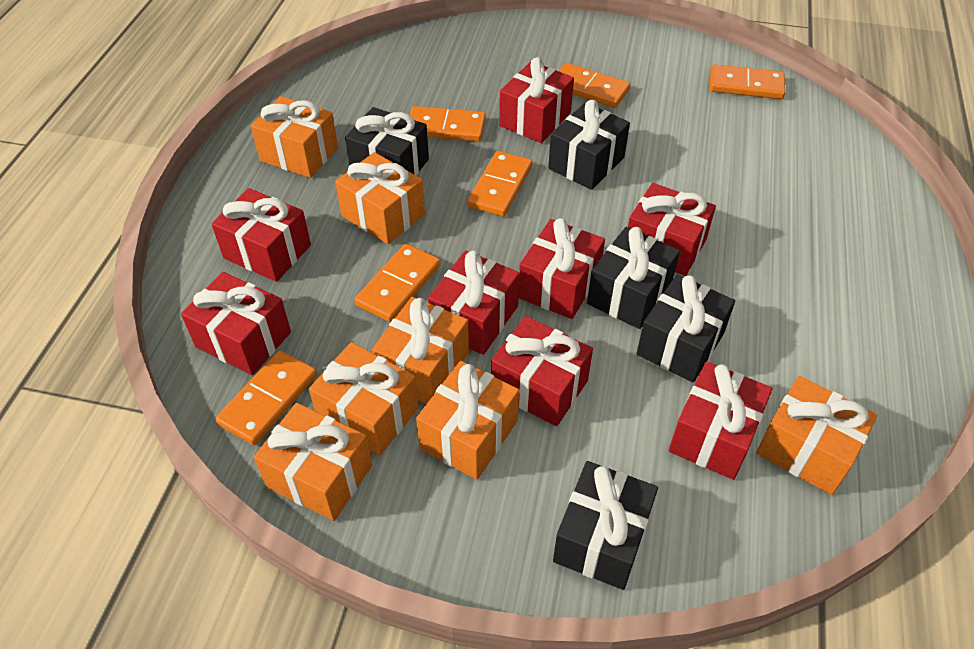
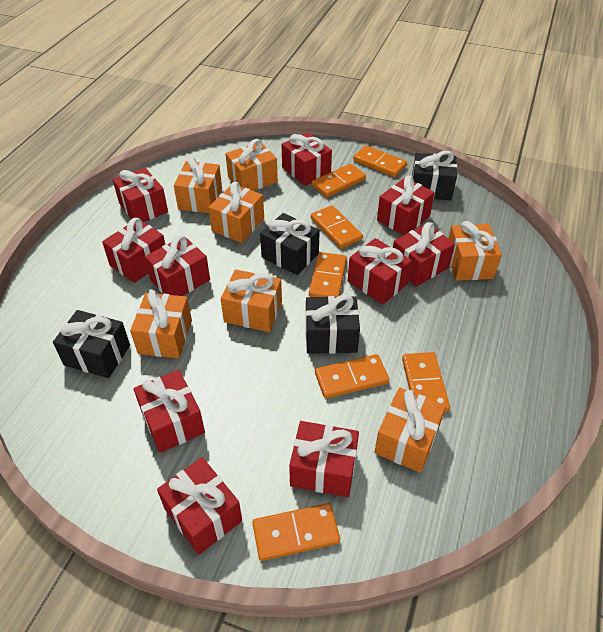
black gift: 5 -> 4
orange domino: 6 -> 7
red gift: 8 -> 10

